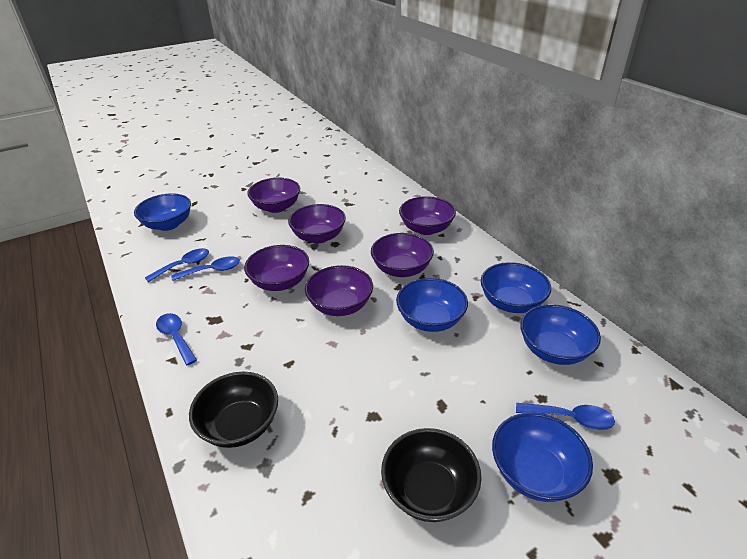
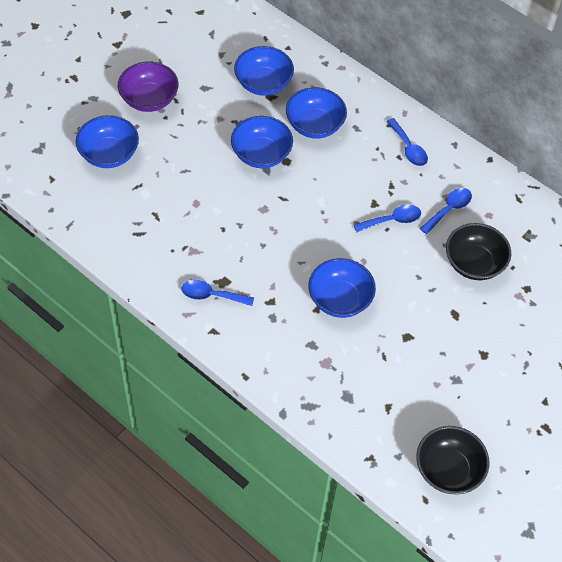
purple bowl: 6 -> 1

